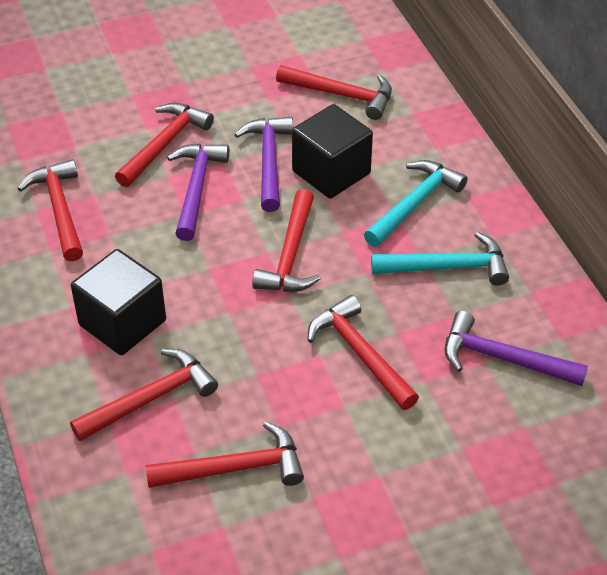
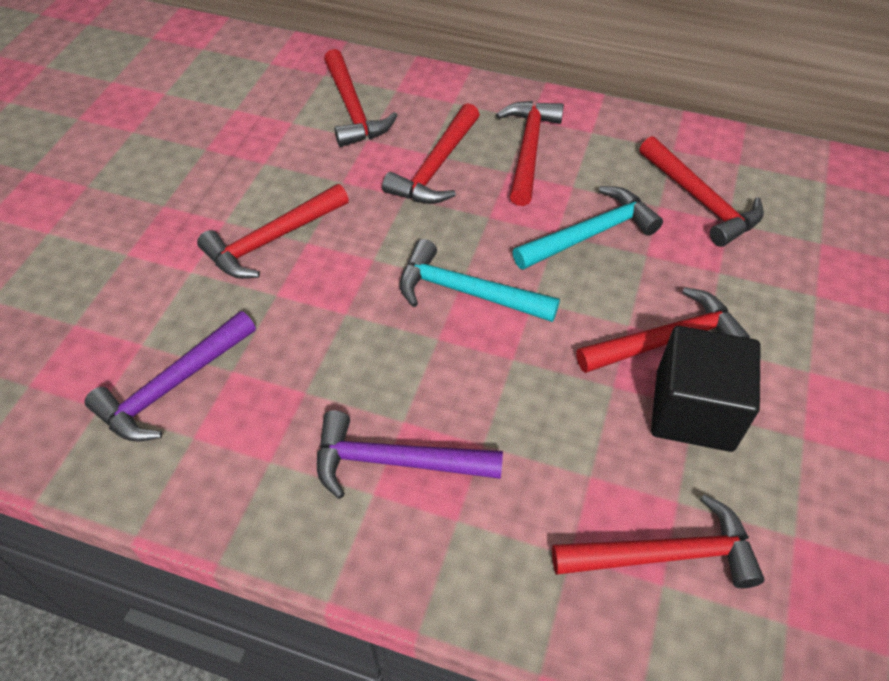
black cube: 2 -> 1
purple hammer: 3 -> 2

